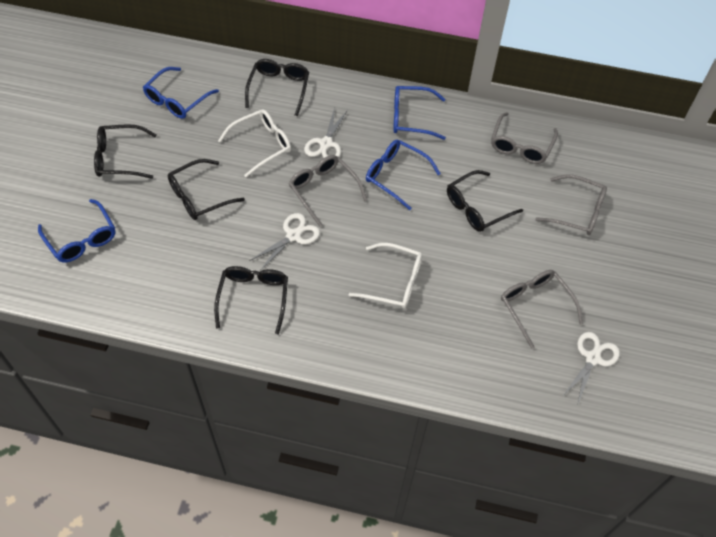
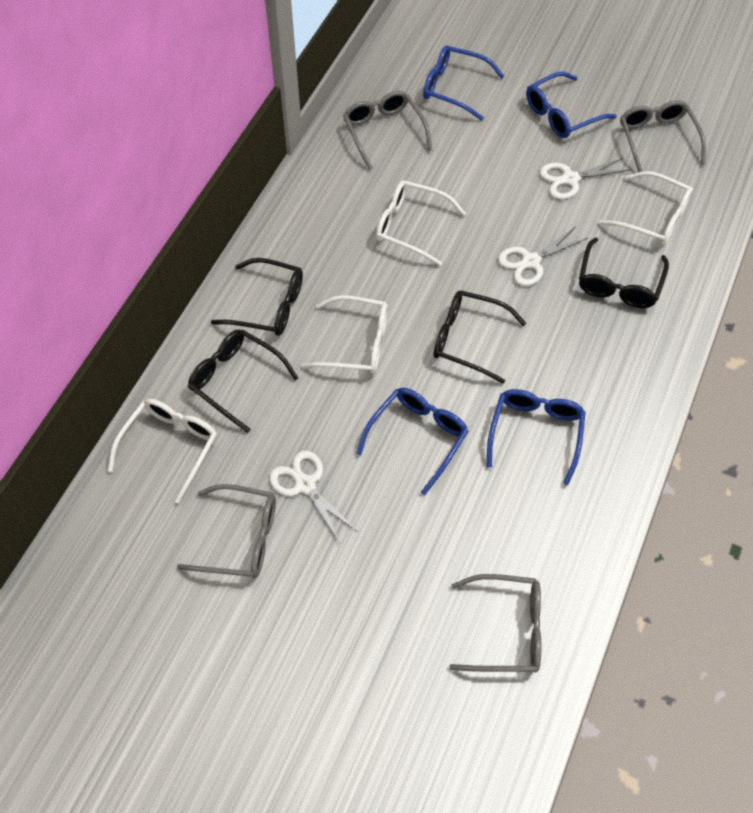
black glasses: 5 -> 4
white glasses: 2 -> 4

